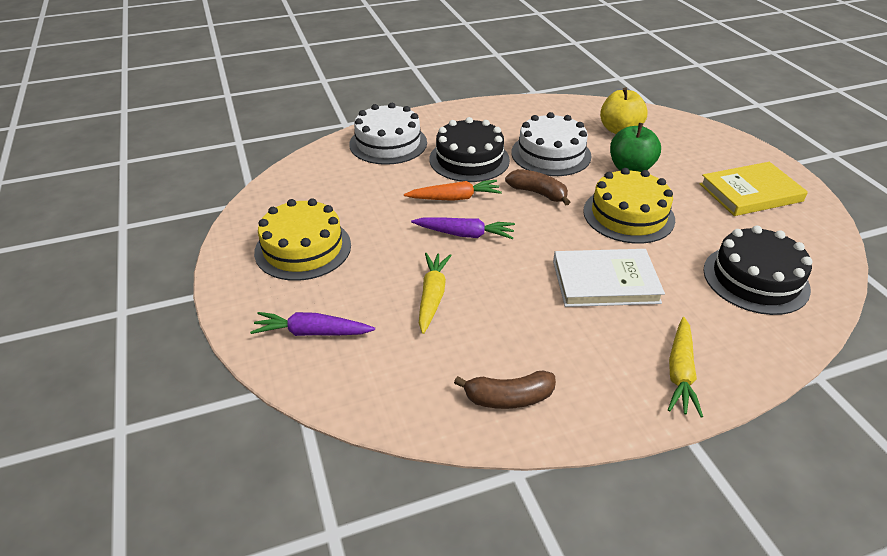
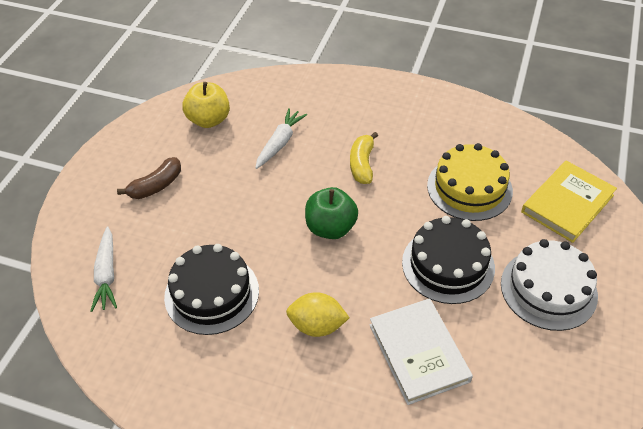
brown banana: 2 -> 1
orange carrot: 1 -> 0
purple carrot: 2 -> 0
white cake: 2 -> 1
white carrot: 0 -> 2
yellow banana: 0 -> 1
yellow cake: 2 -> 1
yellow carrot: 2 -> 0
yellow lemon: 0 -> 1

